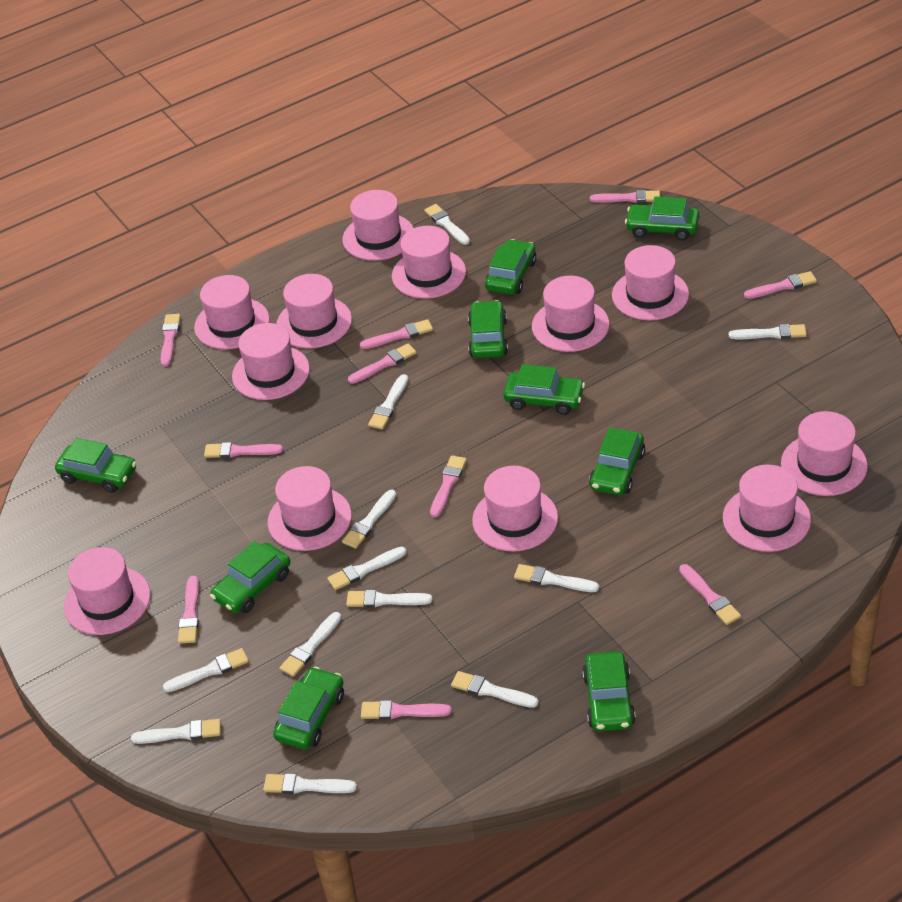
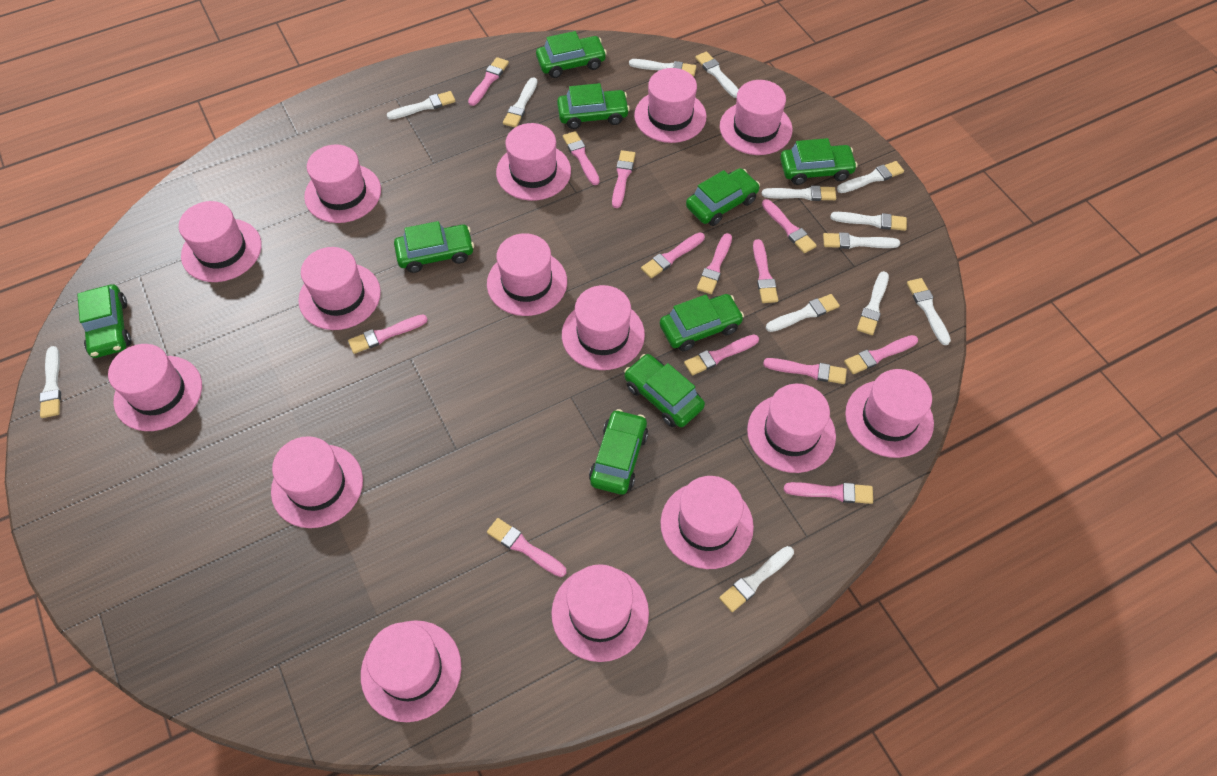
pink brush: 10 -> 13
pink hat: 12 -> 15
white brush: 12 -> 13

